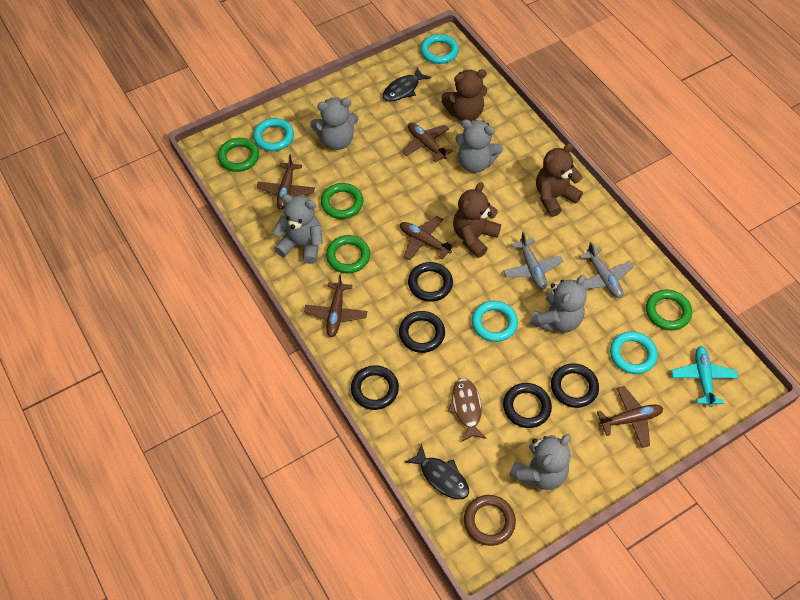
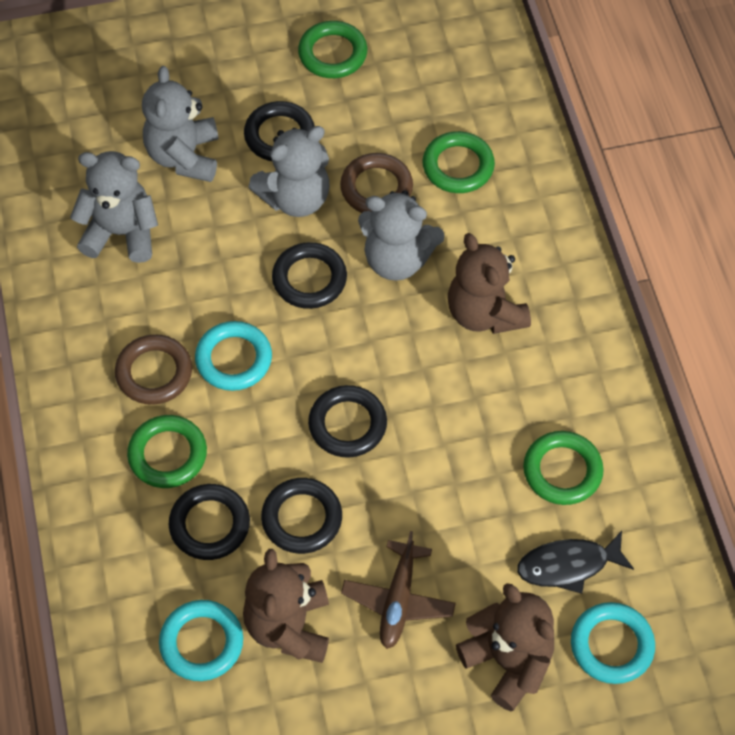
black fish: 2 -> 1
brown fish: 1 -> 0
brown plane: 5 -> 1
brown ring: 1 -> 2
grey plane: 2 -> 0
grey teddy bear: 5 -> 4
turquoise plane: 1 -> 0
turquoise ring: 4 -> 3

